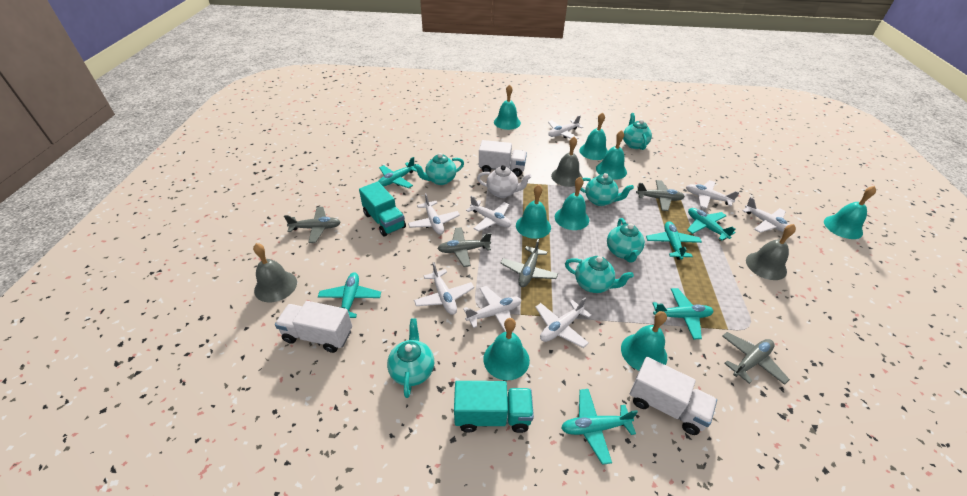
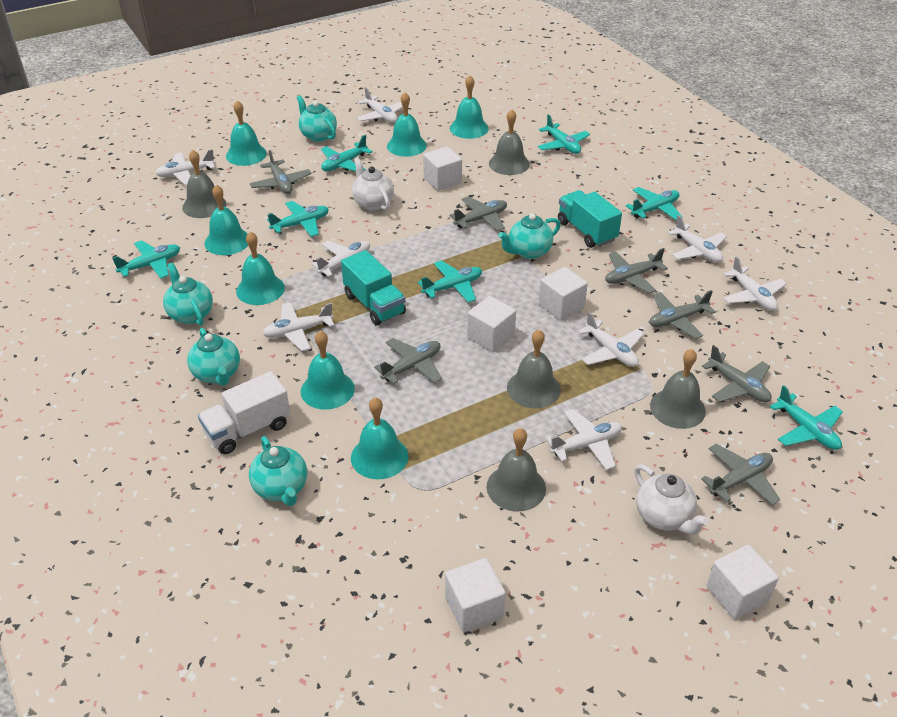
grey bell: 3 -> 5
grey plane: 5 -> 7
turquoise bell: 8 -> 7
turquoise plane: 6 -> 7
turquoise teapot: 6 -> 5
white cube: 0 -> 5
white teapot: 1 -> 2
white truck: 3 -> 1

